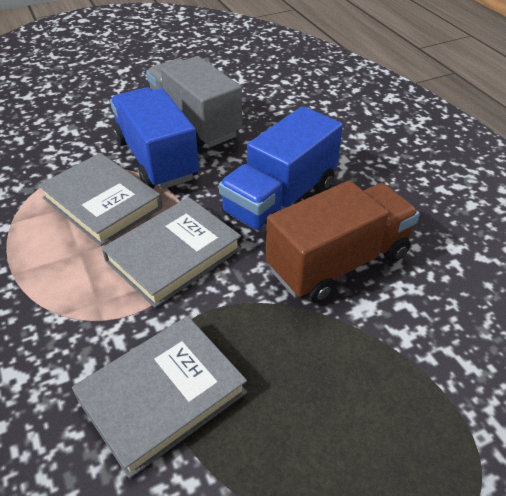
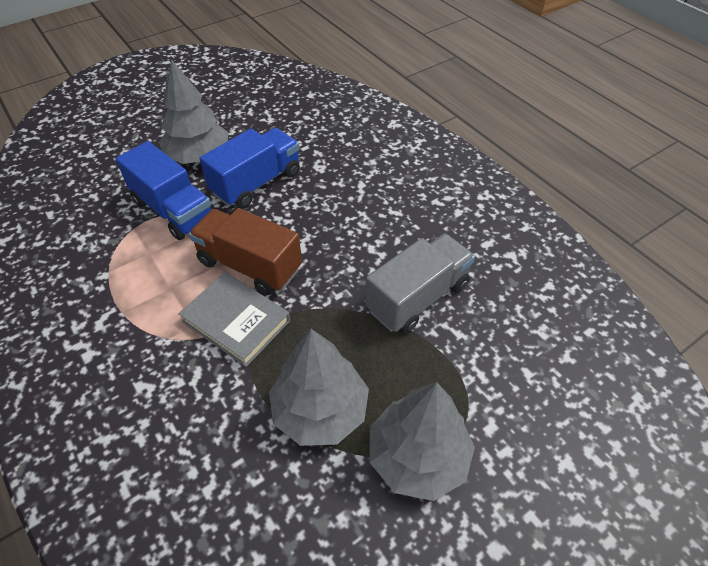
grey book: 3 -> 1
grey tree: 0 -> 3

